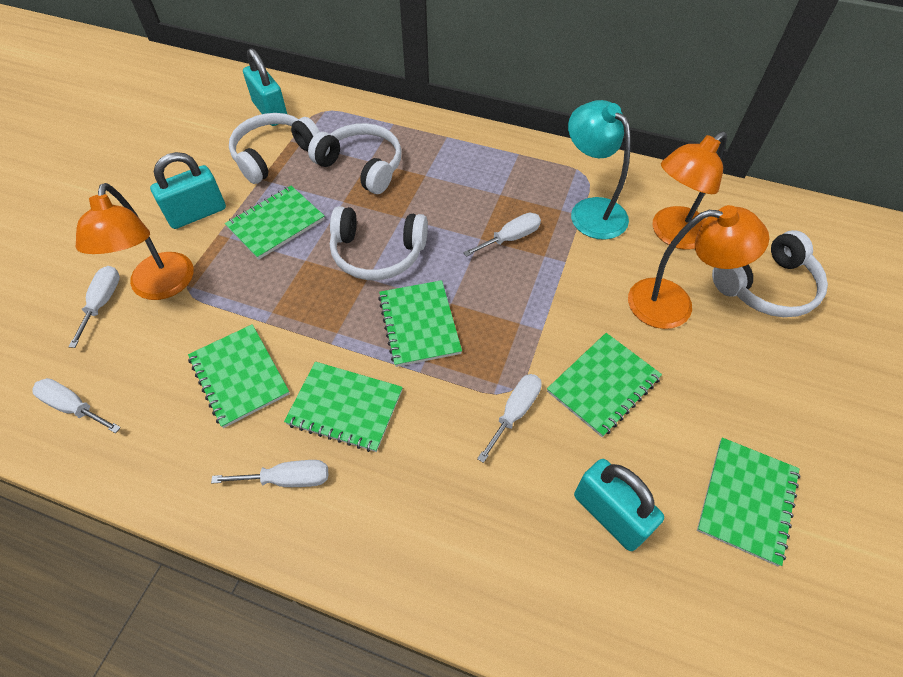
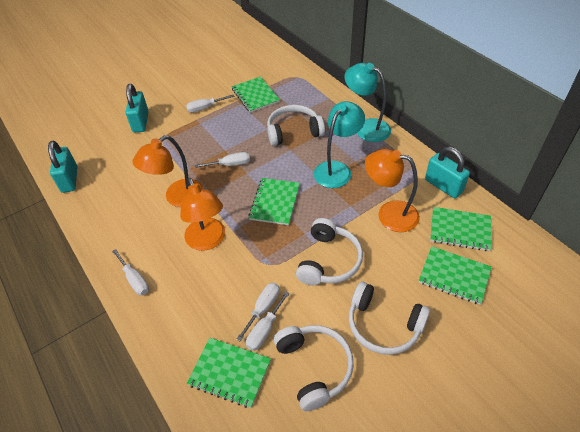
green notebook: 6 -> 5
turquoise lamp: 1 -> 2

